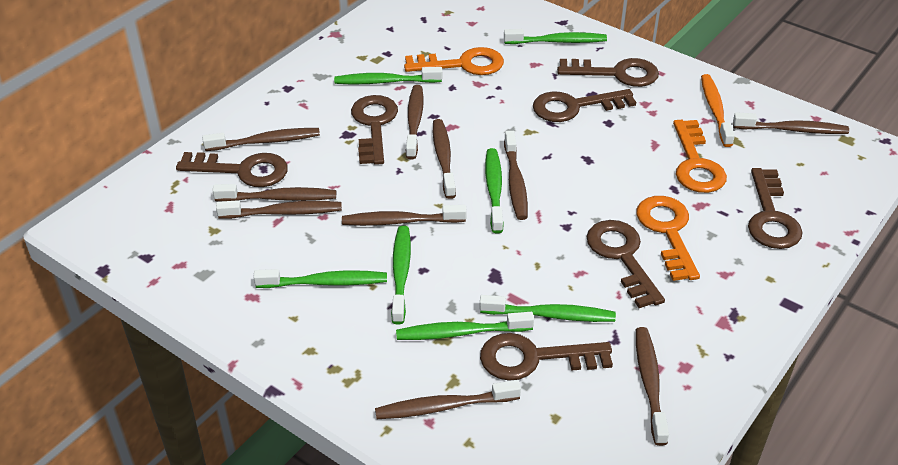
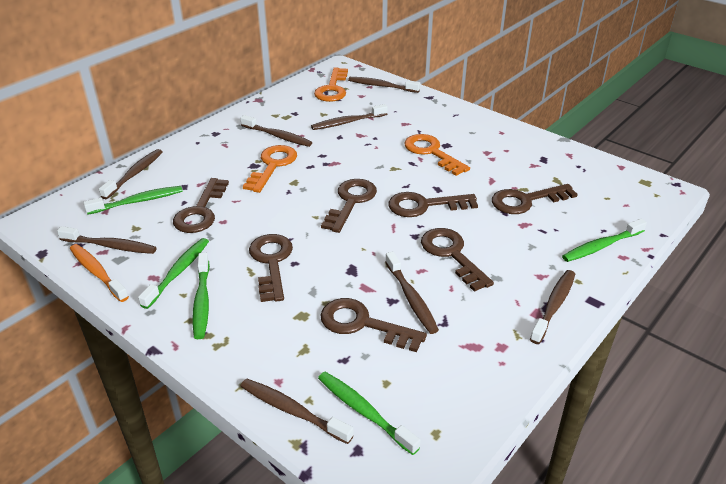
brown toothbrush: 10 -> 8
green toothbrush: 7 -> 5

